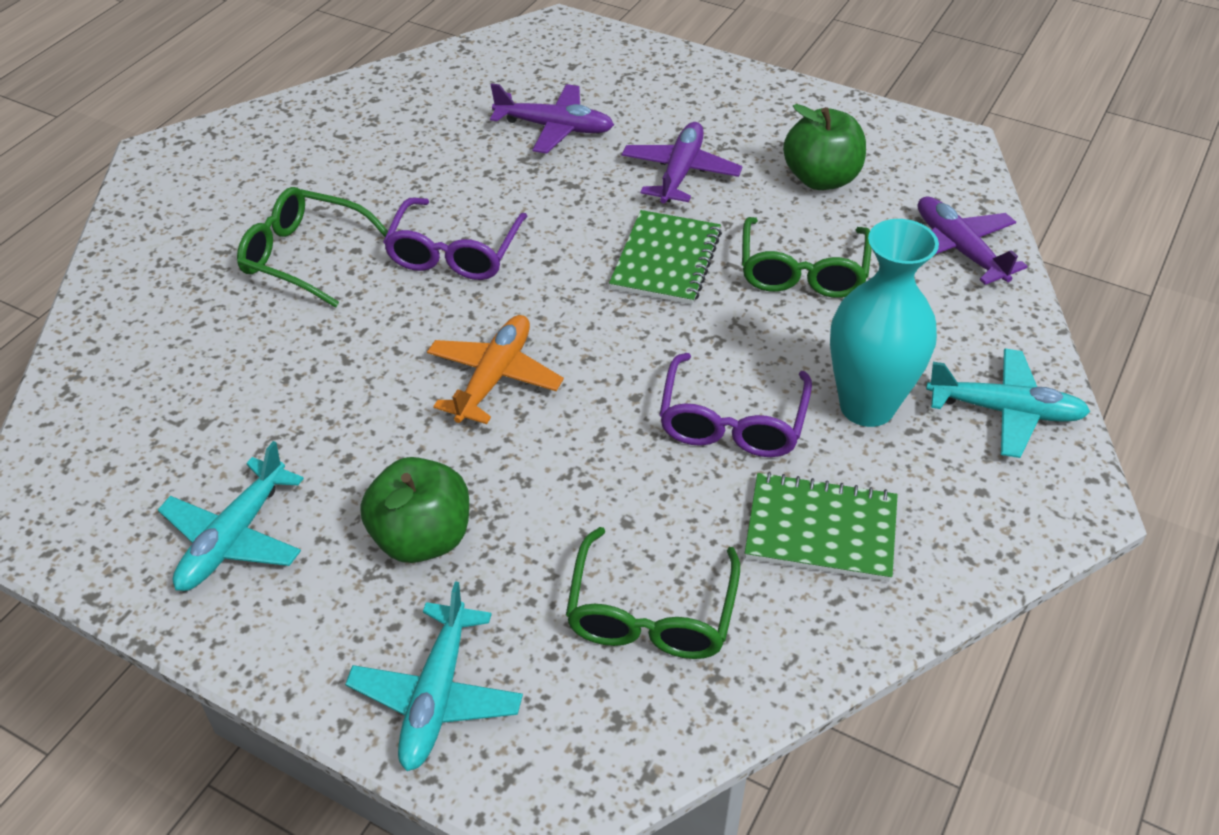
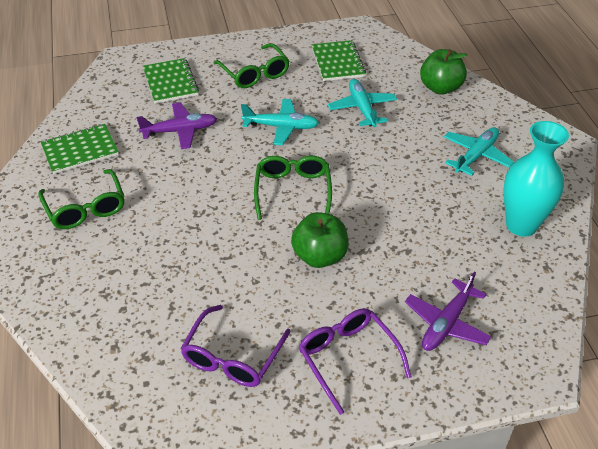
green notebook: 2 -> 3
orange plane: 1 -> 0
purple plane: 3 -> 2

